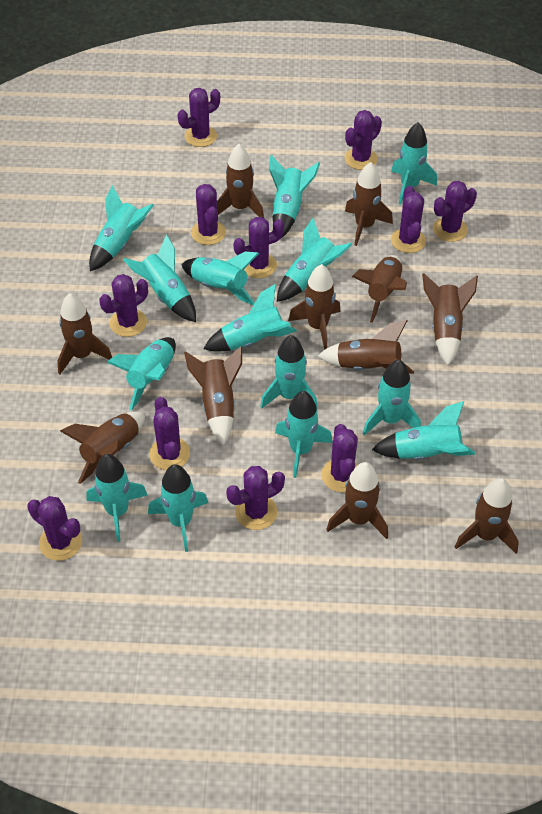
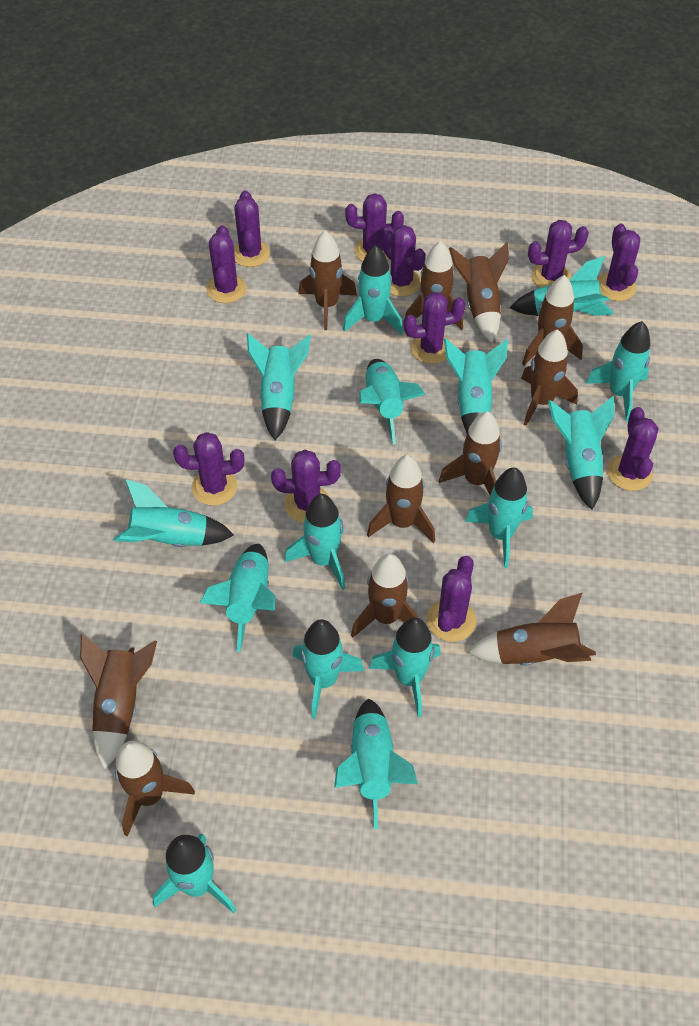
turquoise rocket: 14 -> 15

